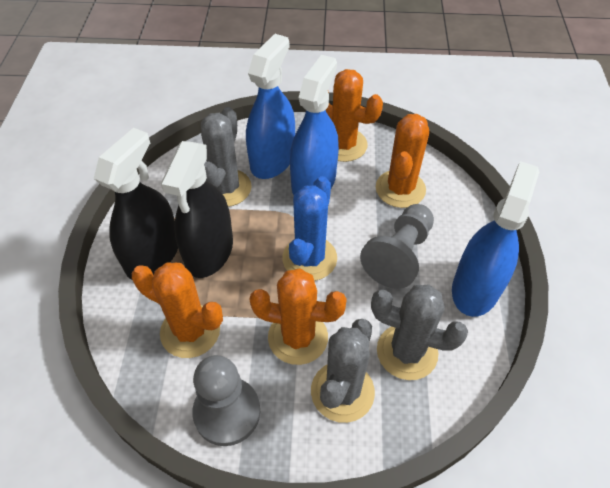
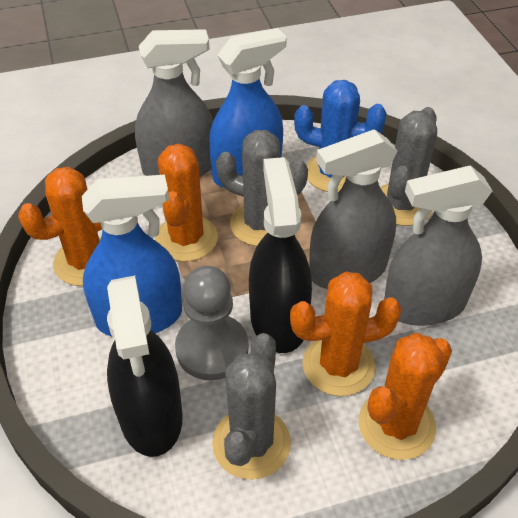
blue spray bottle: 3 -> 2
grey pawn: 2 -> 1
grey spray bottle: 0 -> 3

